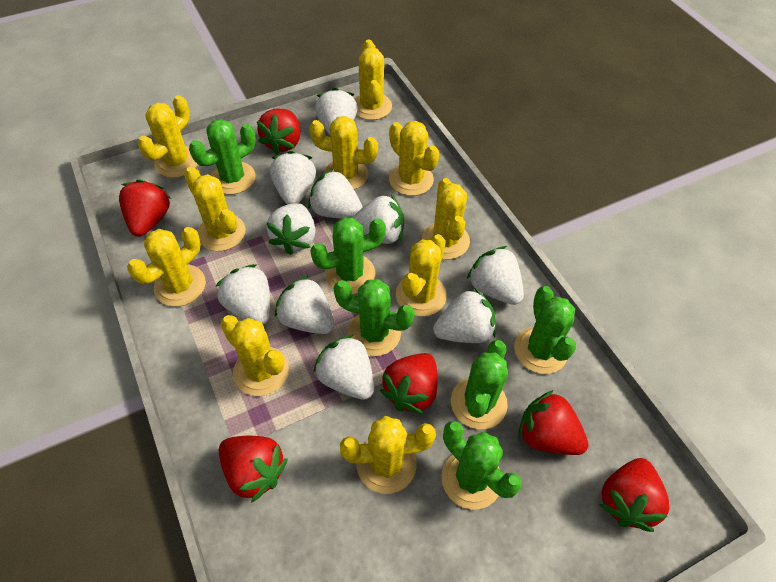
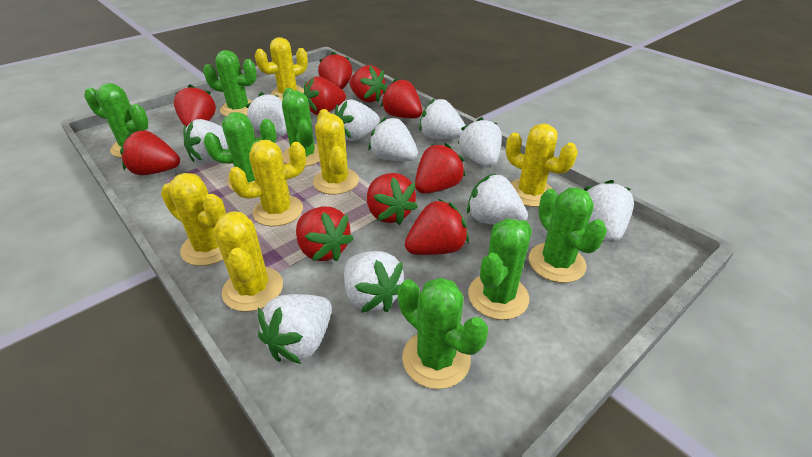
green cactus: 6 -> 7
red strawberry: 6 -> 10
yellow cactus: 10 -> 6

